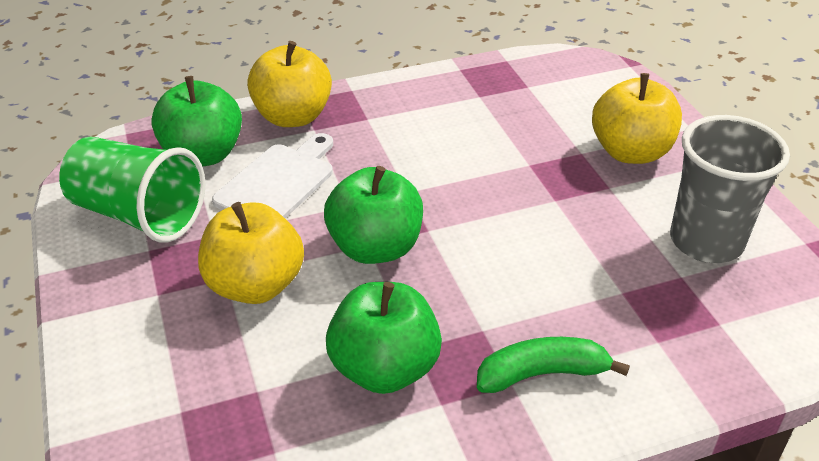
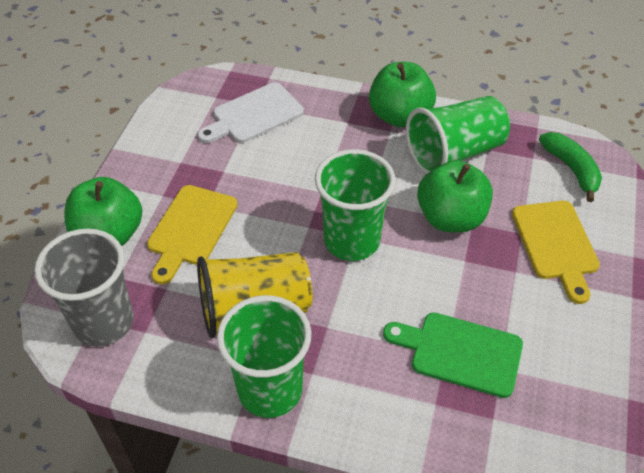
green cup: 1 -> 3
green cutting board: 0 -> 1
yellow apple: 3 -> 0
yellow cup: 0 -> 1
yellow cutting board: 0 -> 2

